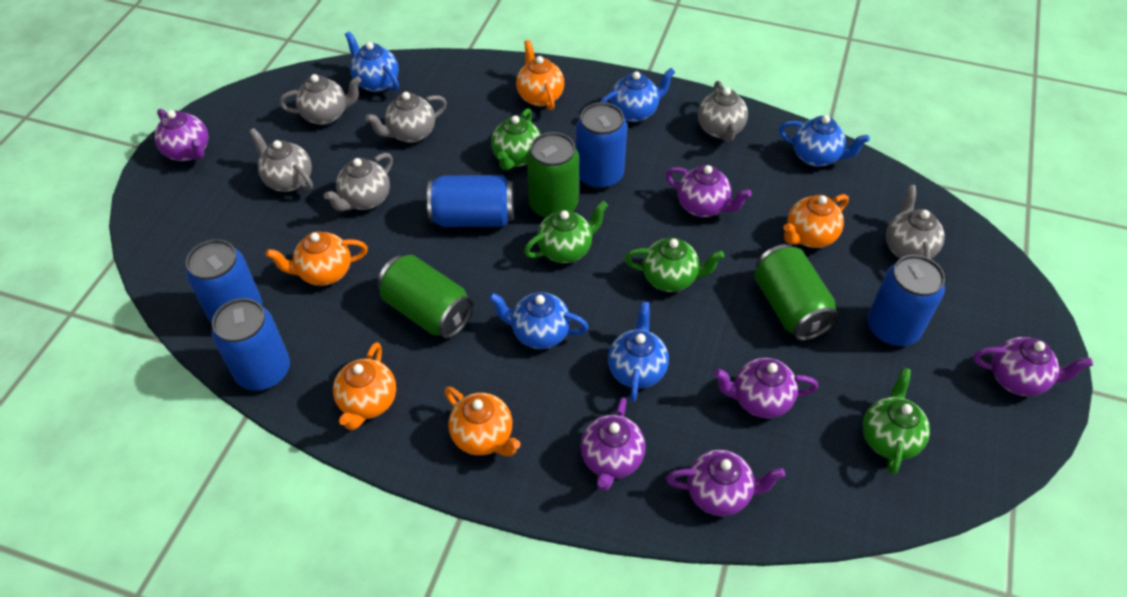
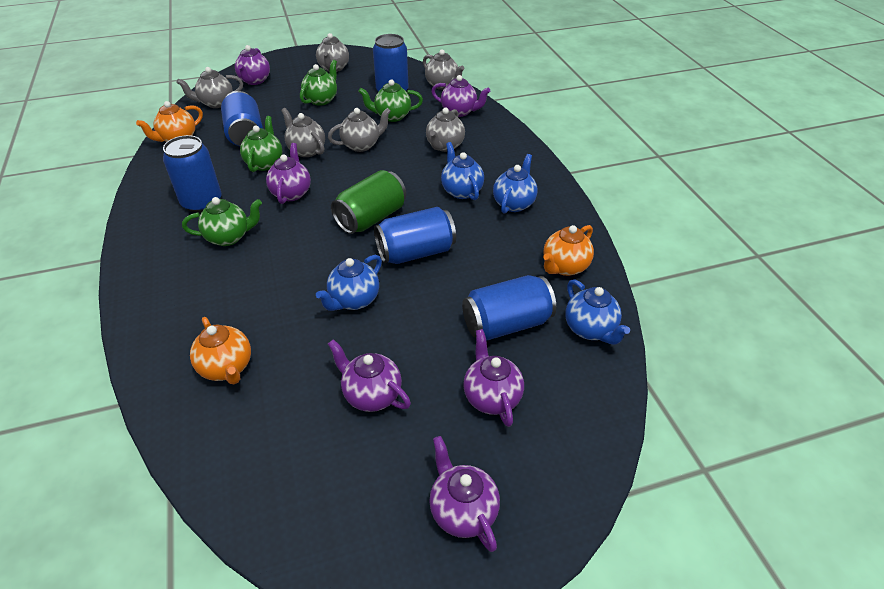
blue teapot: 5 -> 4
green can: 3 -> 1
orange teapot: 5 -> 3

